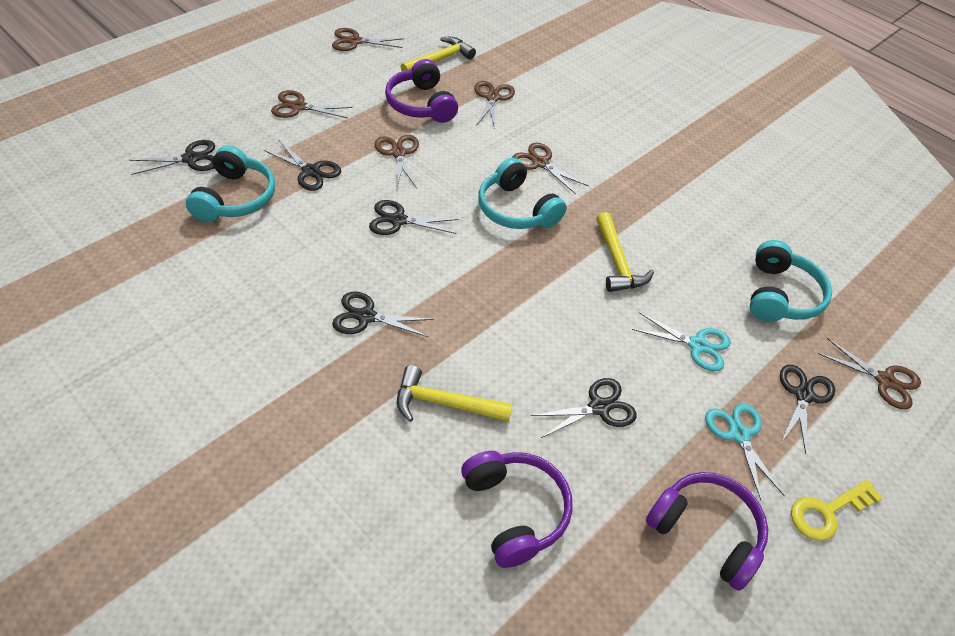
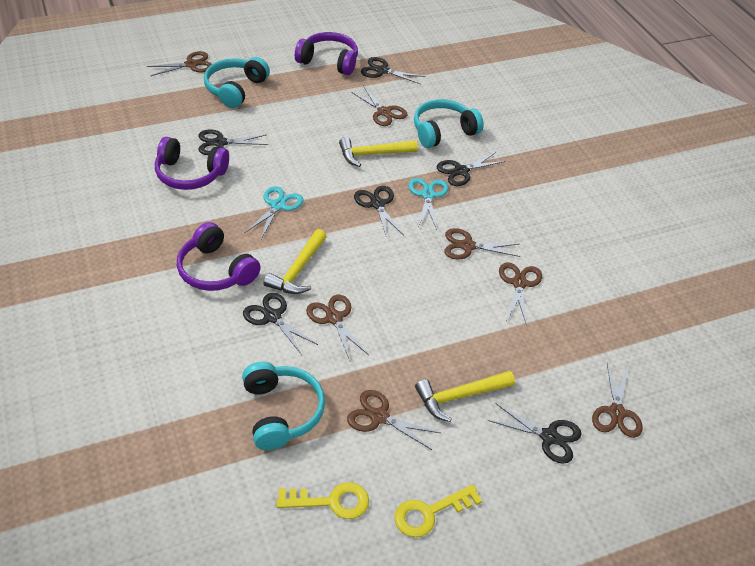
brown scissors: 6 -> 7
yellow key: 1 -> 2

